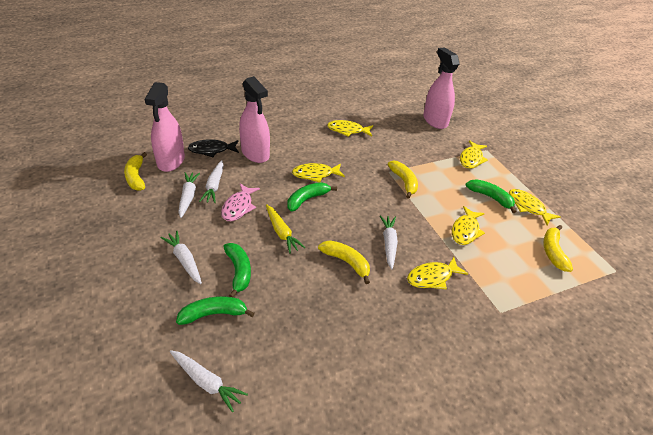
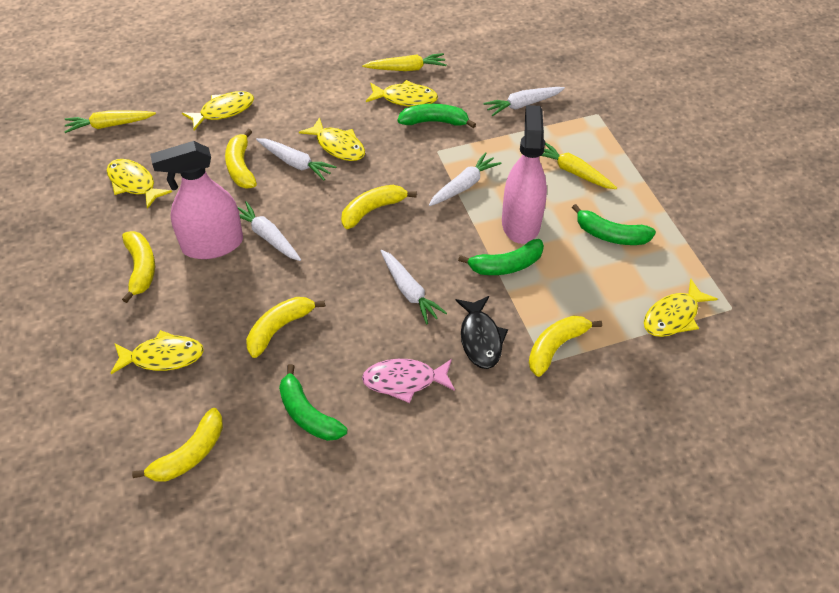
pink spray bottle: 3 -> 2
yellow banana: 4 -> 6
yellow carrot: 1 -> 3

